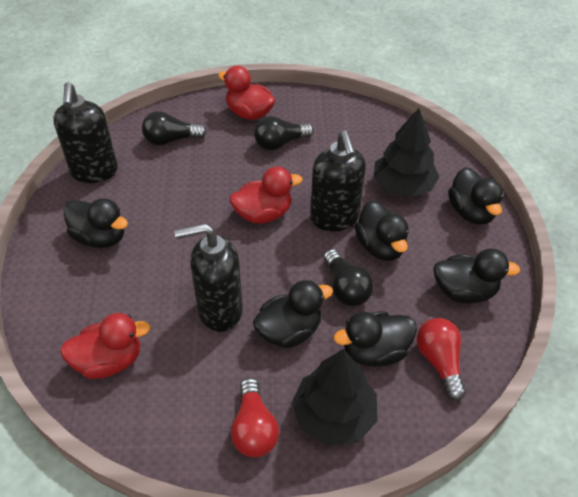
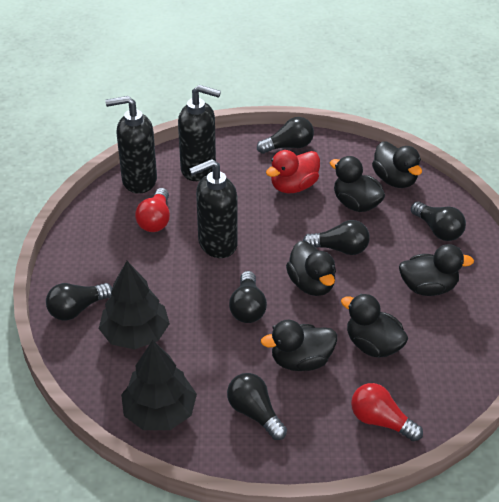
black light bulb: 3 -> 6
red duck: 3 -> 1

